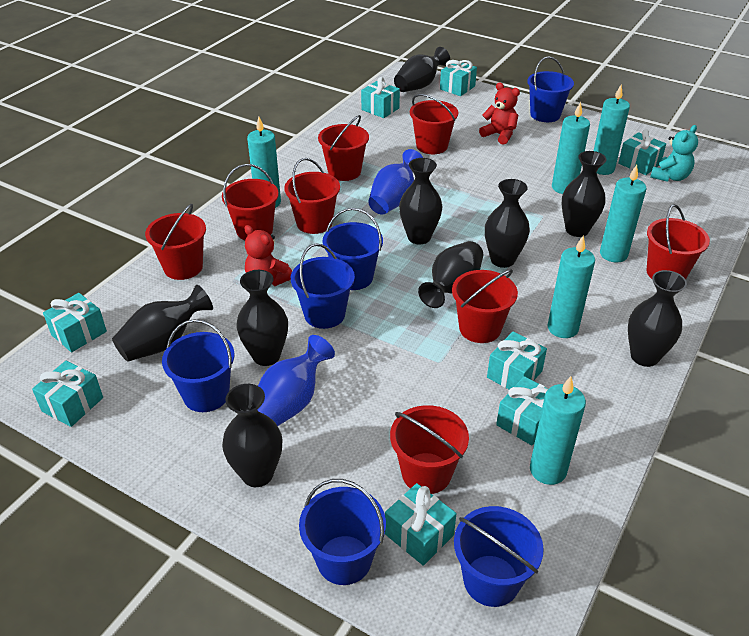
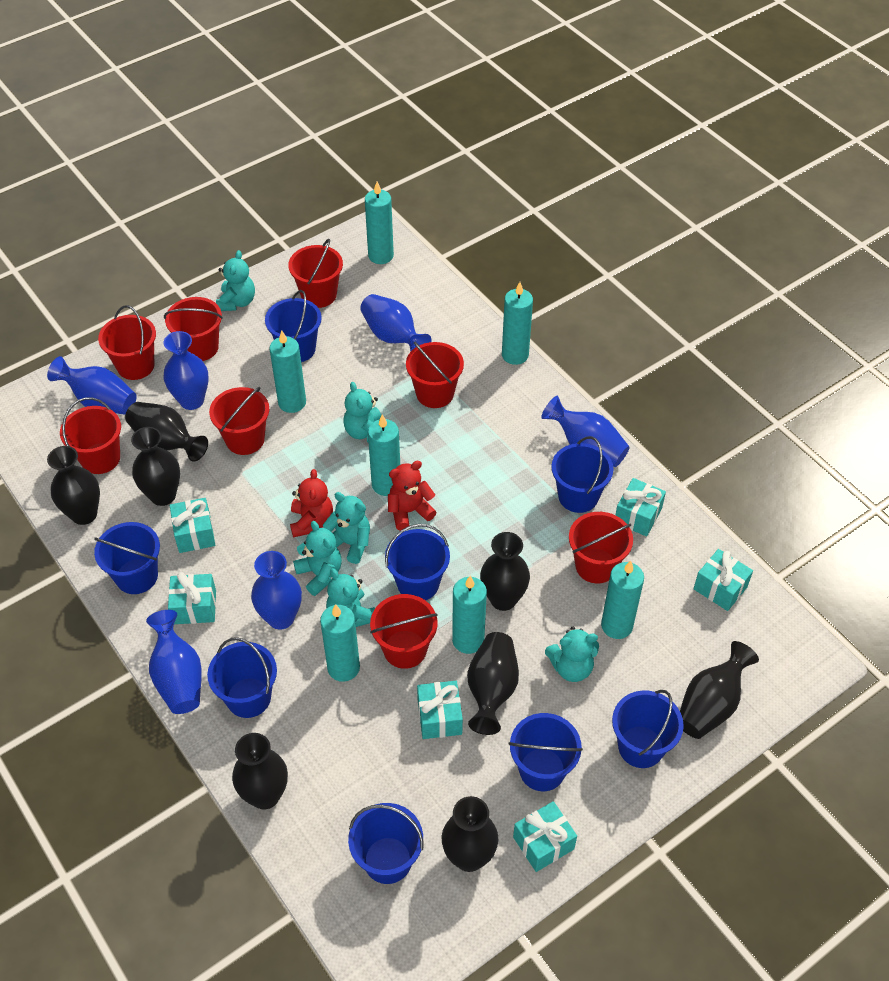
black vase: 9 -> 8
blue bucket: 6 -> 8
blue vase: 2 -> 6
turquoise candle: 6 -> 7
turquoise gift: 8 -> 6
turquoise teddy bear: 1 -> 6

